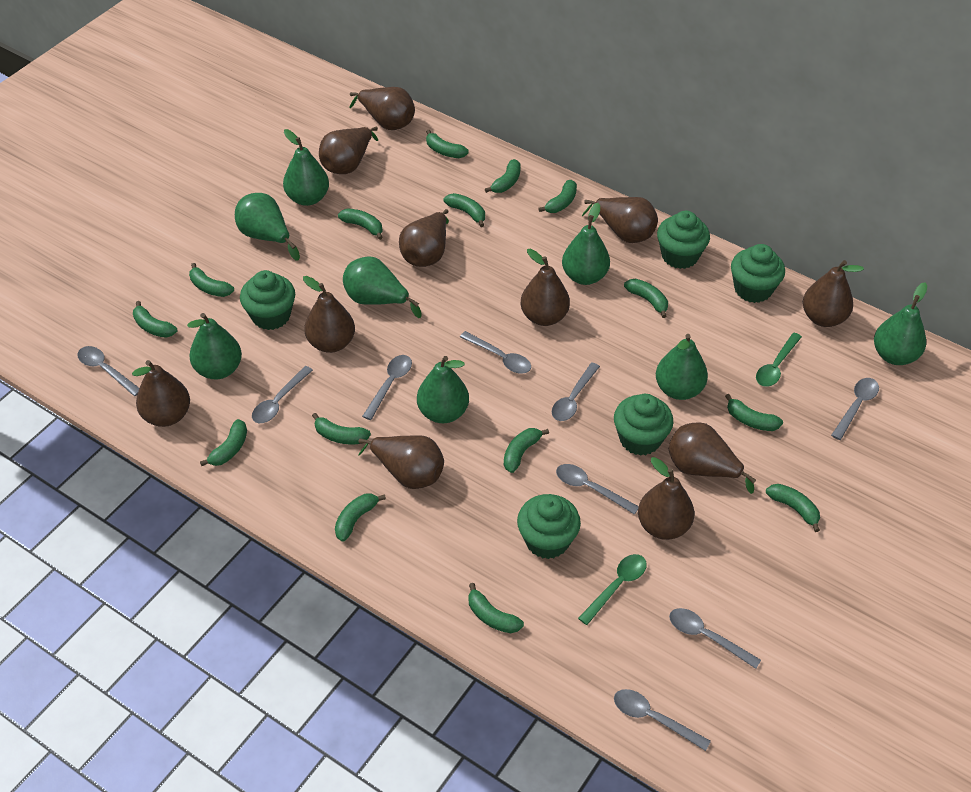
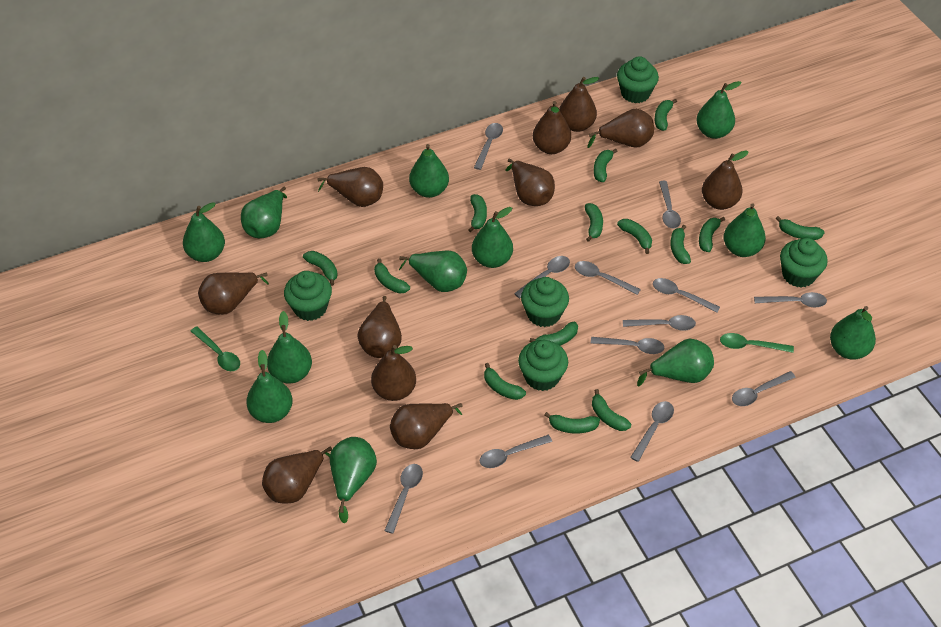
green banana: 15 -> 14
green pear: 8 -> 12
grey spoon: 9 -> 12

